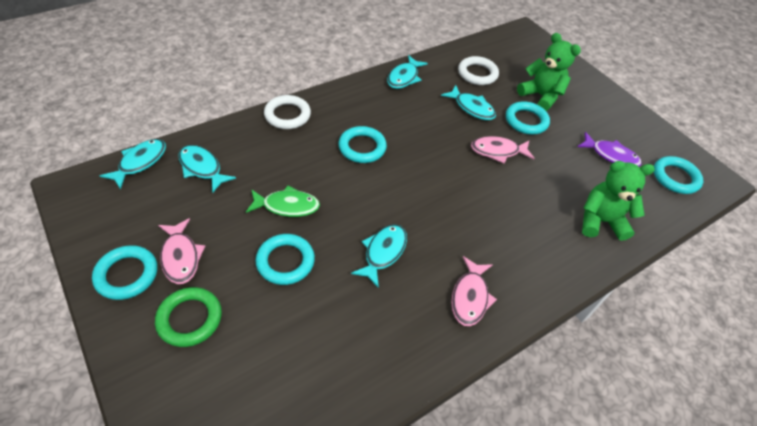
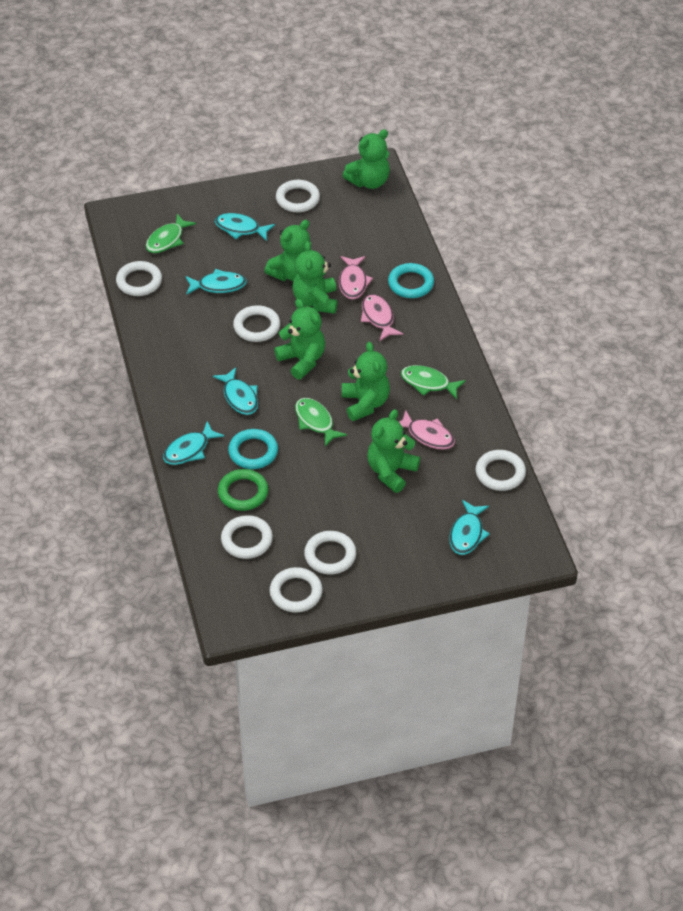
green fish: 1 -> 3
green teddy bear: 2 -> 6
purple fish: 1 -> 0
turquoise ring: 5 -> 2
white ring: 2 -> 7

